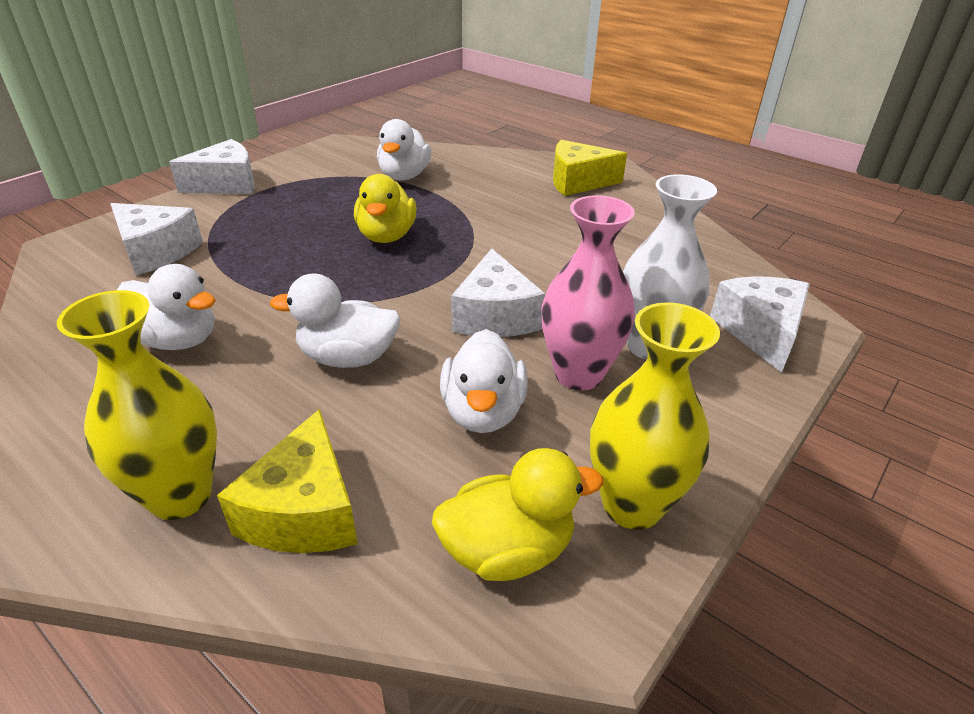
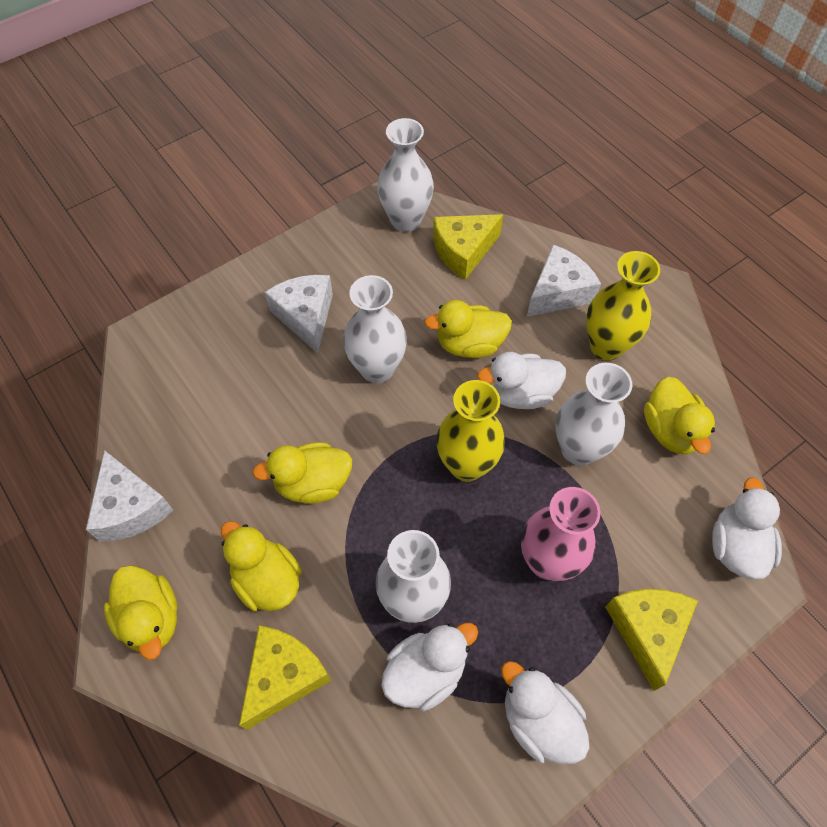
white cheese: 4 -> 3
white vase: 1 -> 4
yellow cheese: 2 -> 3
yellow duck: 2 -> 5

